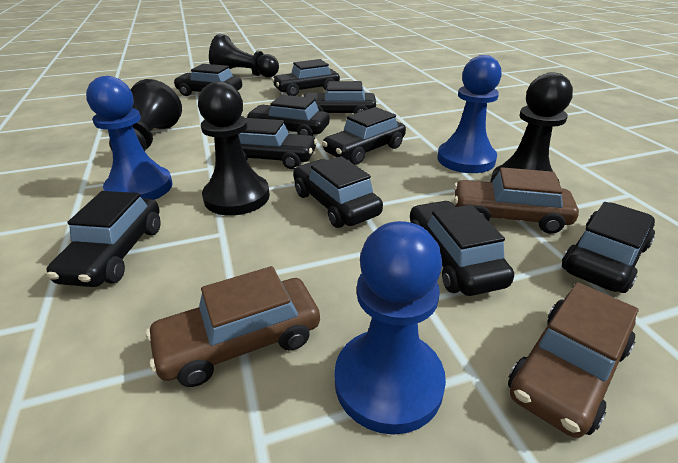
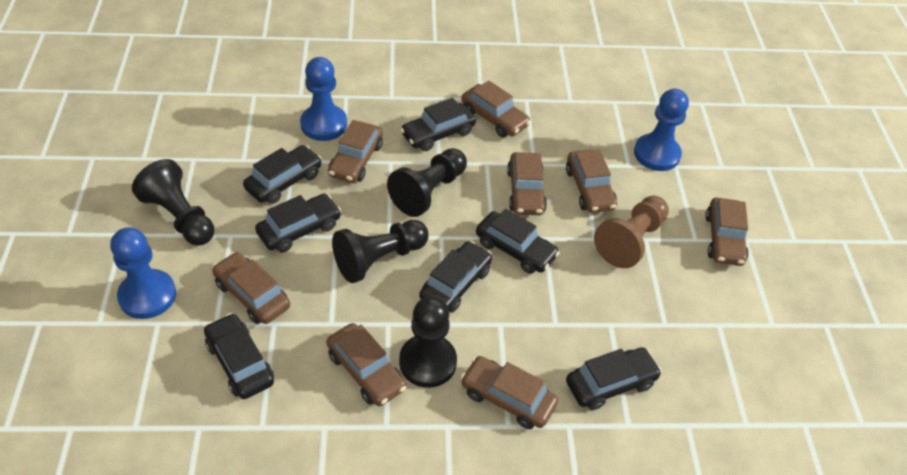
black car: 10 -> 7
brown car: 3 -> 8
brown pawn: 0 -> 1

